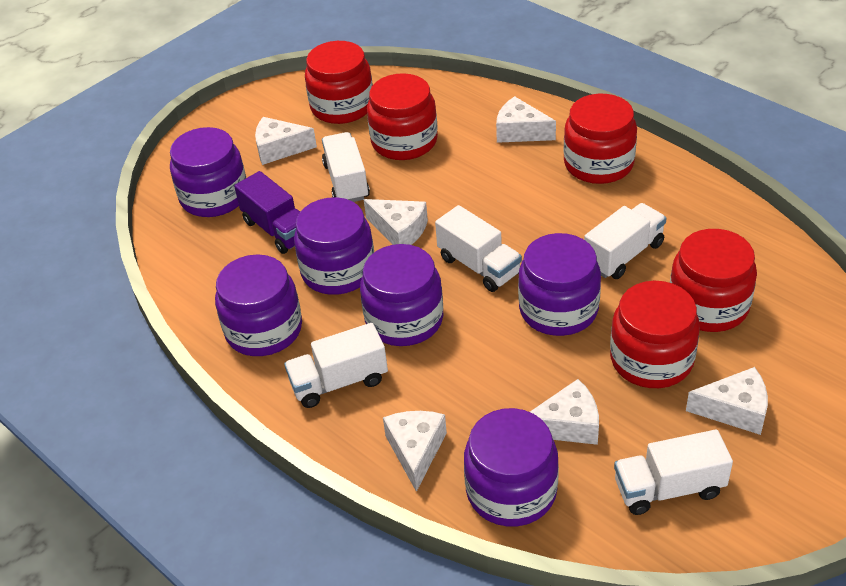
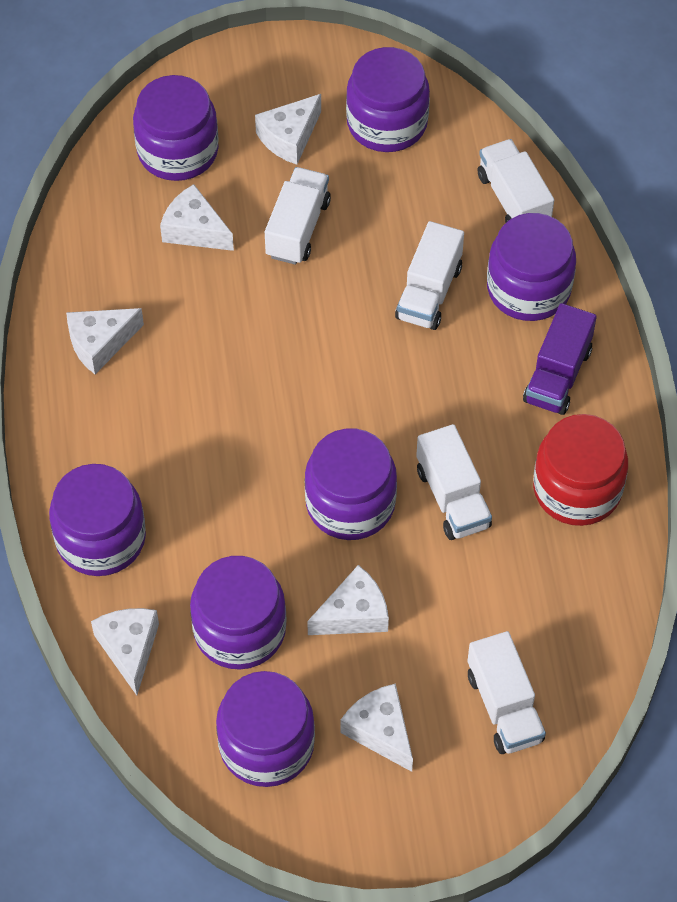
purple jar: 6 -> 7
red jar: 5 -> 1

